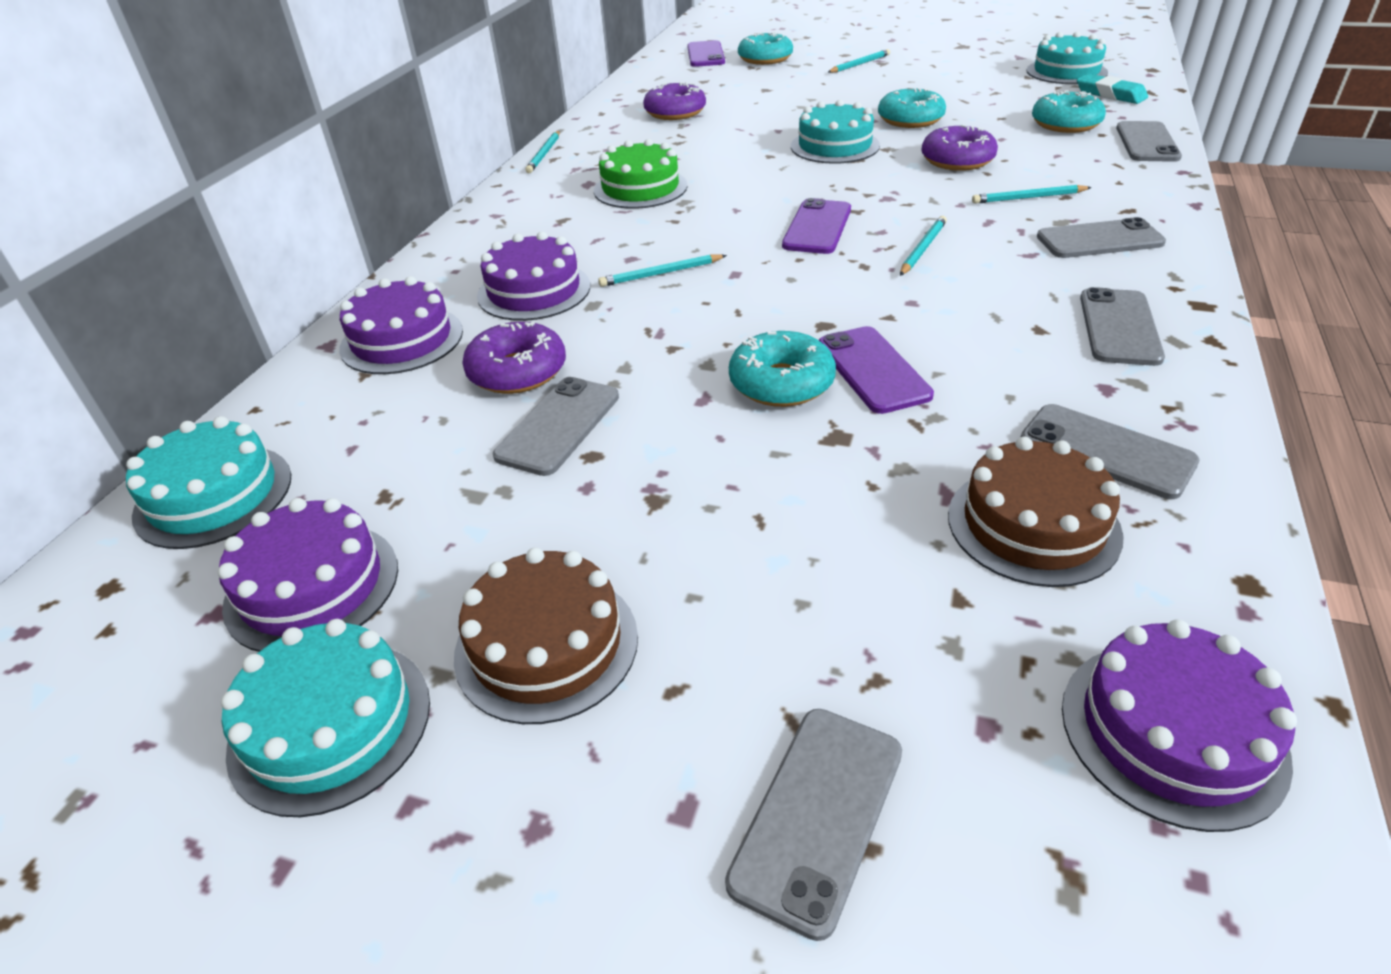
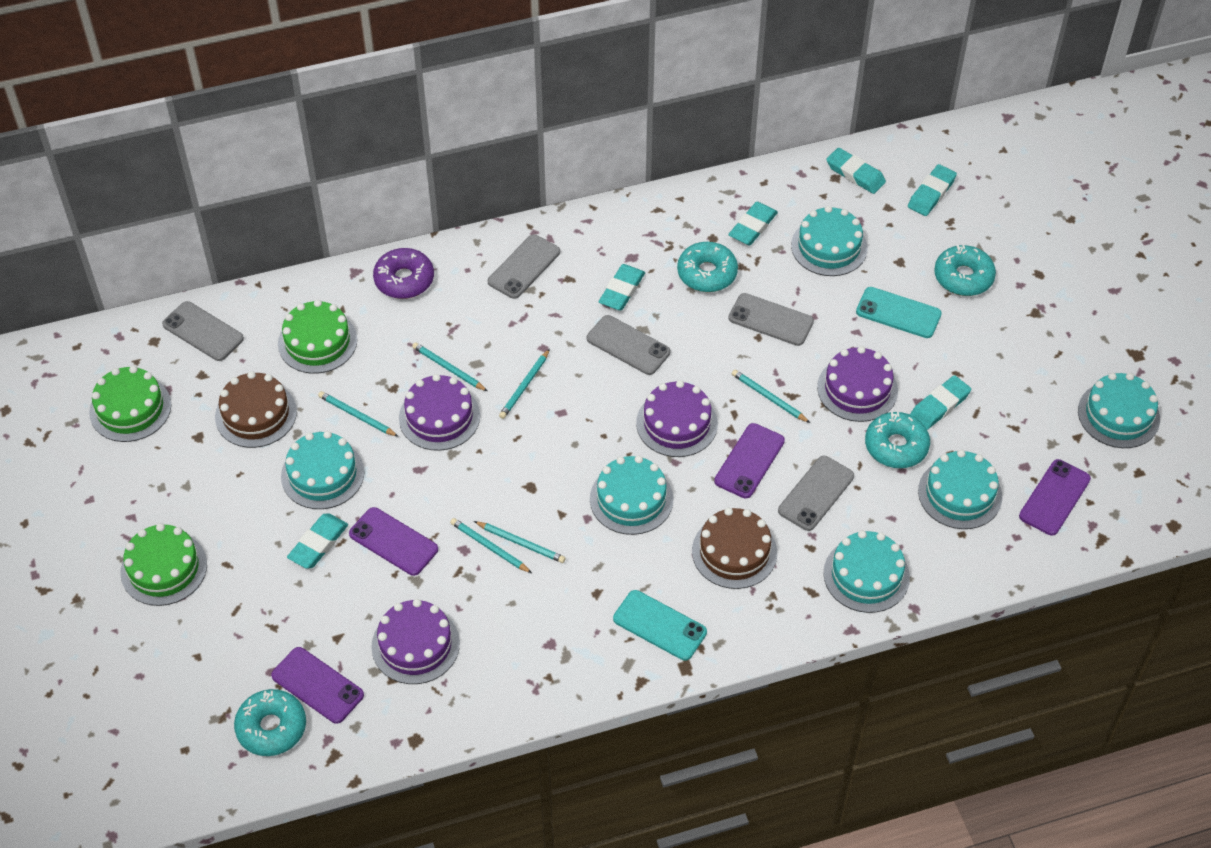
green cake: 1 -> 3
grey phone: 6 -> 5
purple donut: 3 -> 1
purple phone: 3 -> 4
turquoise cake: 4 -> 6
turquoise eraser: 1 -> 6
turquoise pencil: 5 -> 6
turquoise phone: 0 -> 2

